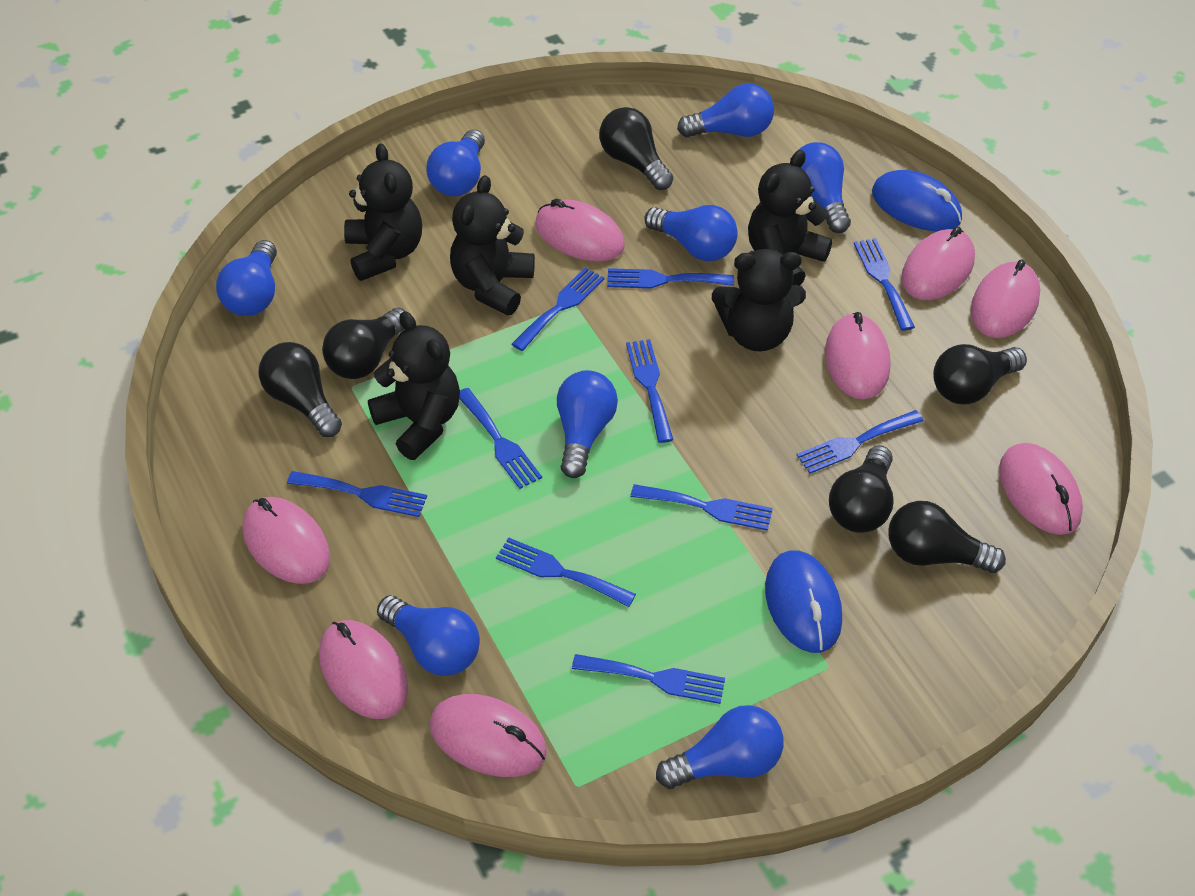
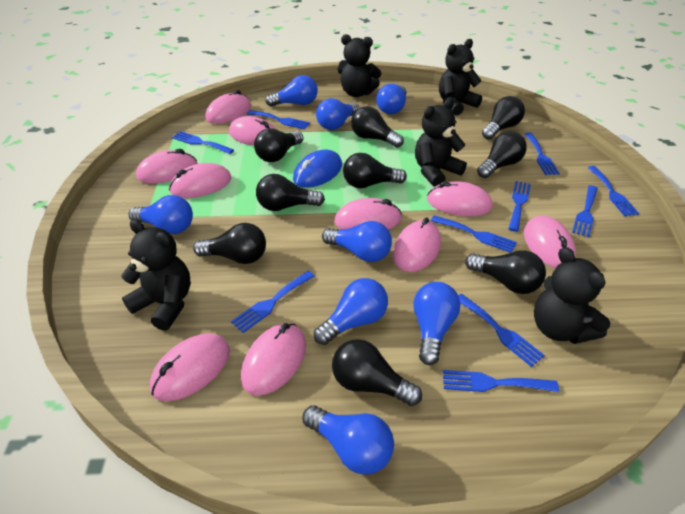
black light bulb: 6 -> 9
blue mouse: 2 -> 1
pink mouse: 8 -> 10

